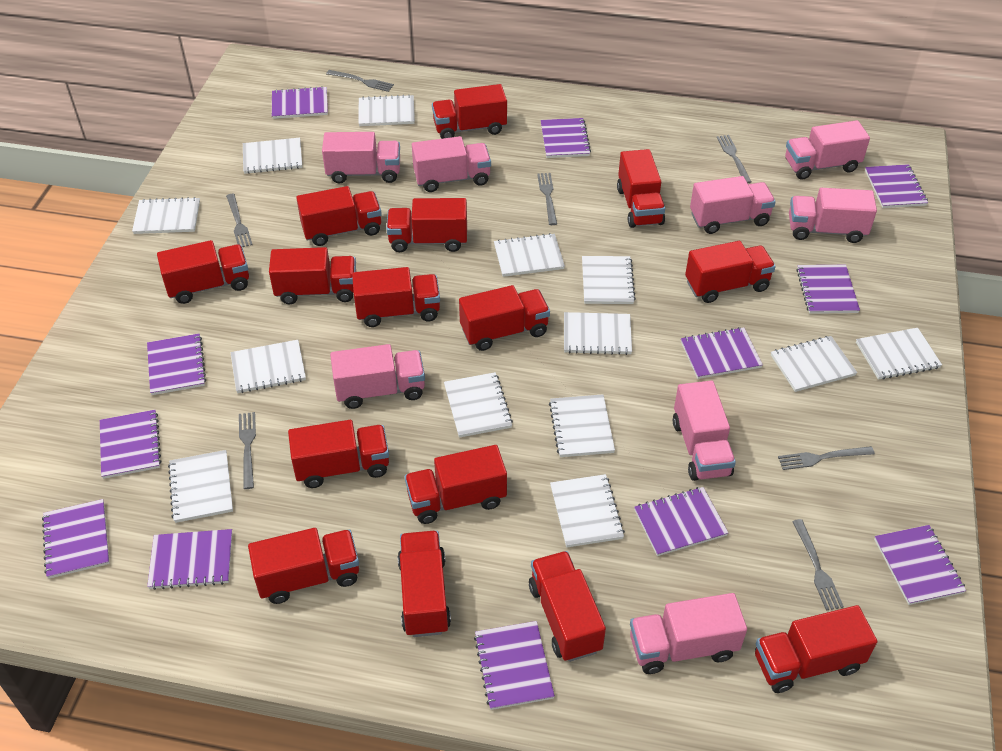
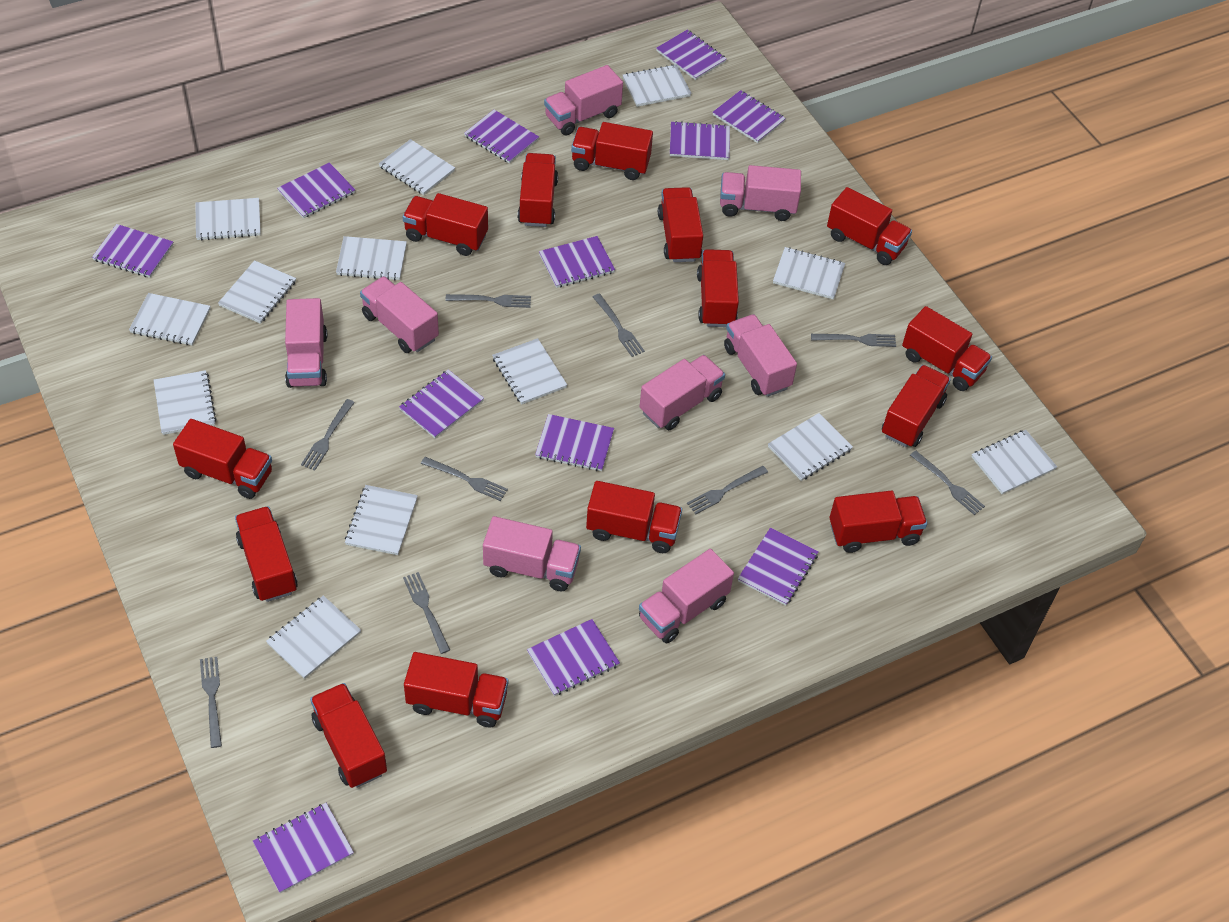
grey fork: 7 -> 9
red truck: 15 -> 14

